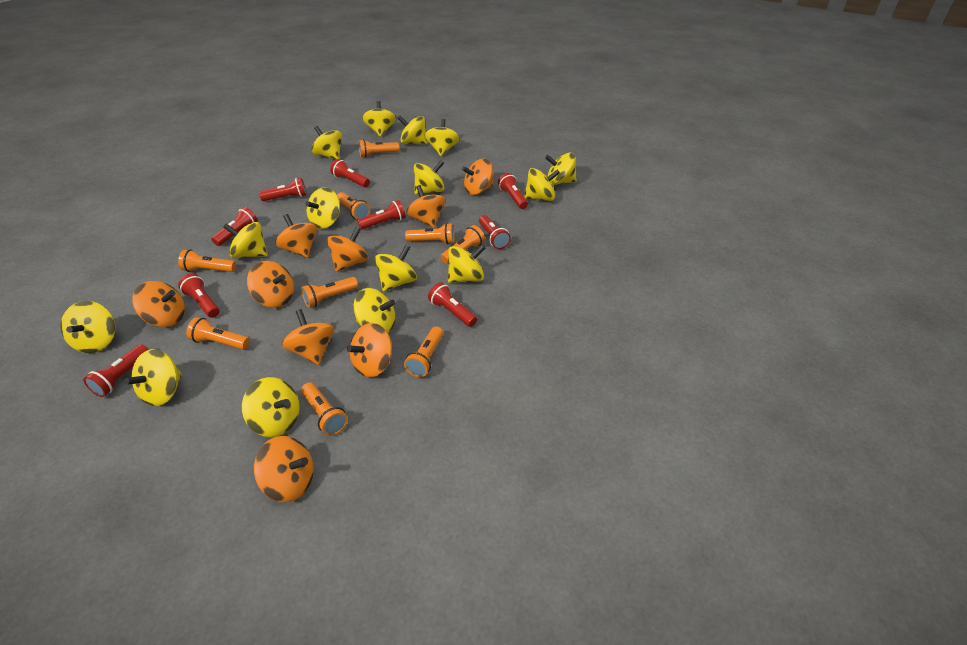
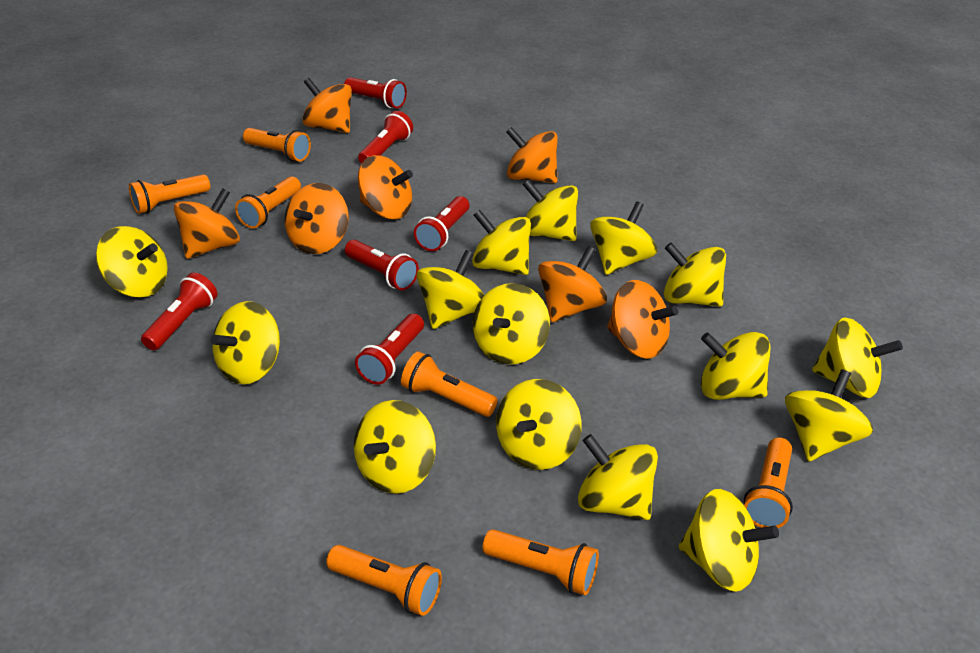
orange flashlight: 9 -> 7
orange spinning top: 9 -> 7
red flashlight: 9 -> 6

